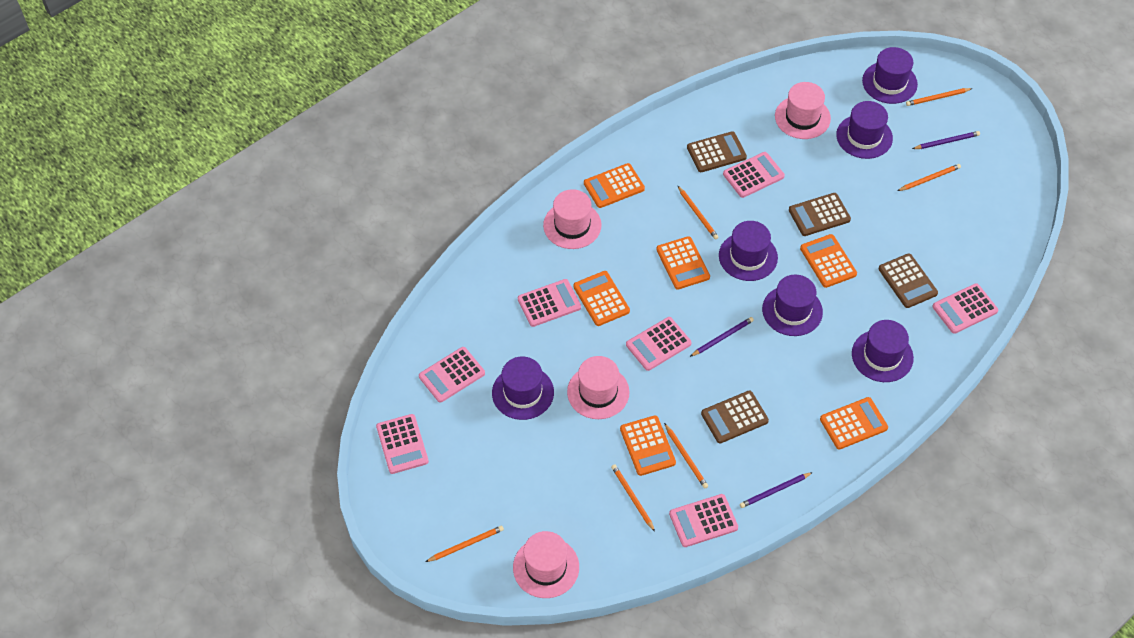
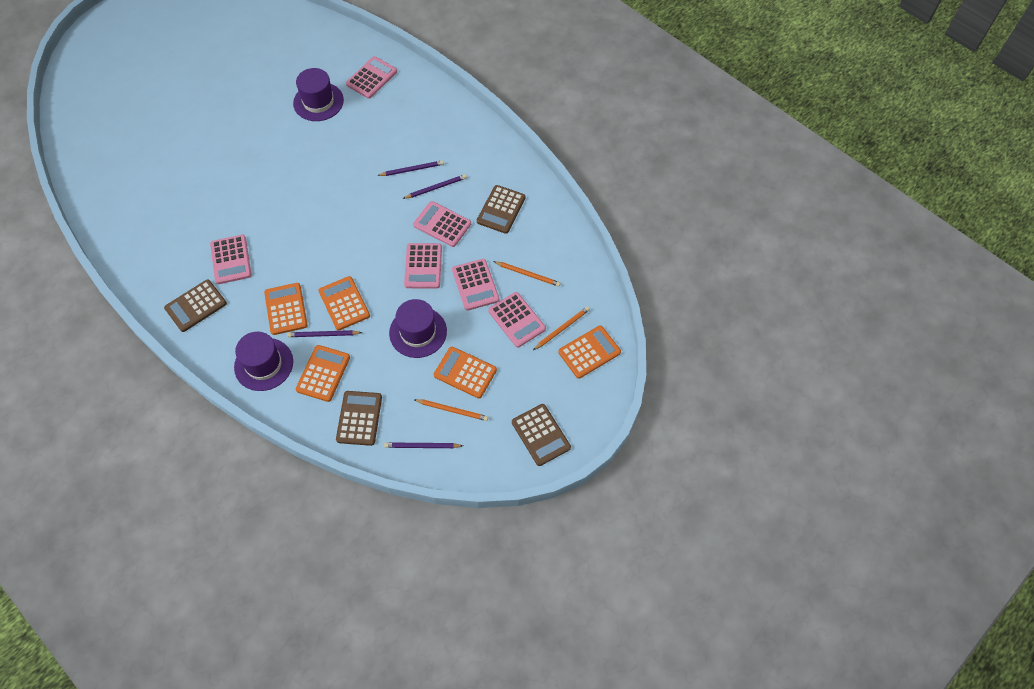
orange calculator: 6 -> 5
orange pencil: 6 -> 3
pink calculator: 7 -> 6
pink hat: 4 -> 0
purple hat: 6 -> 3
purple pencil: 3 -> 4

